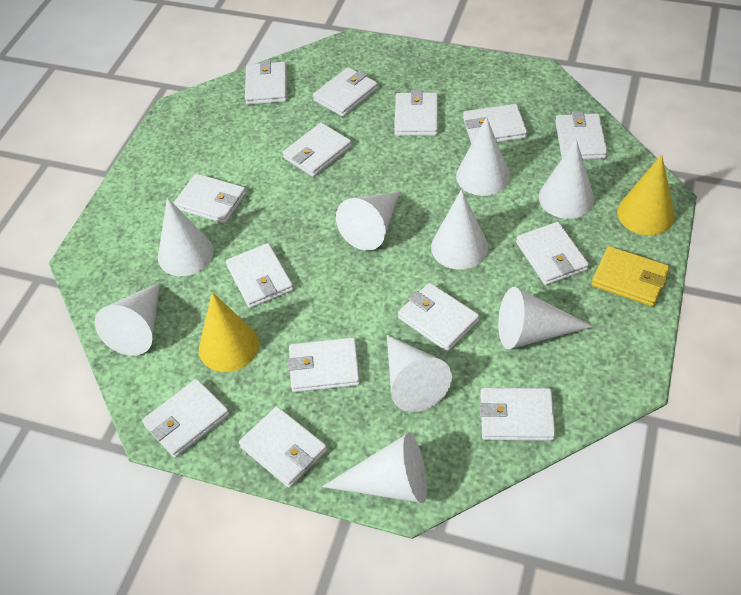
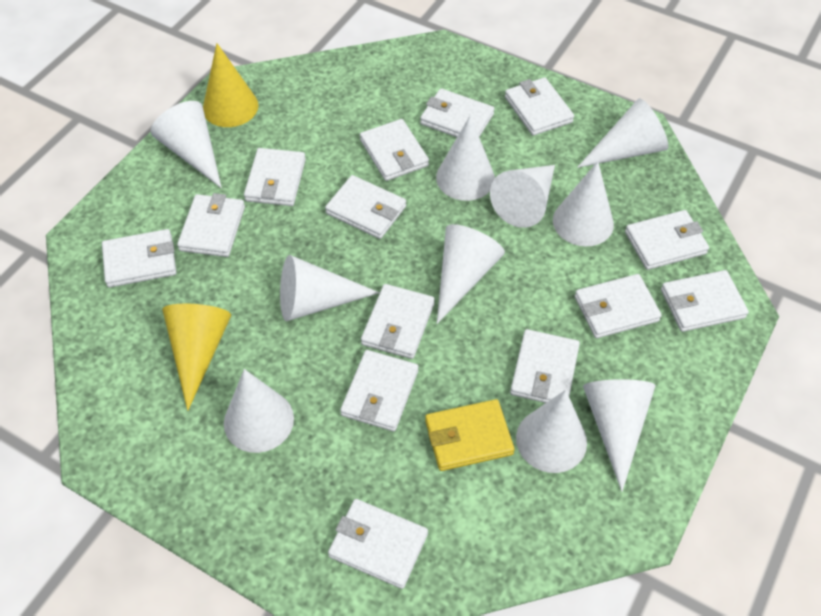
white cone: 9 -> 10

